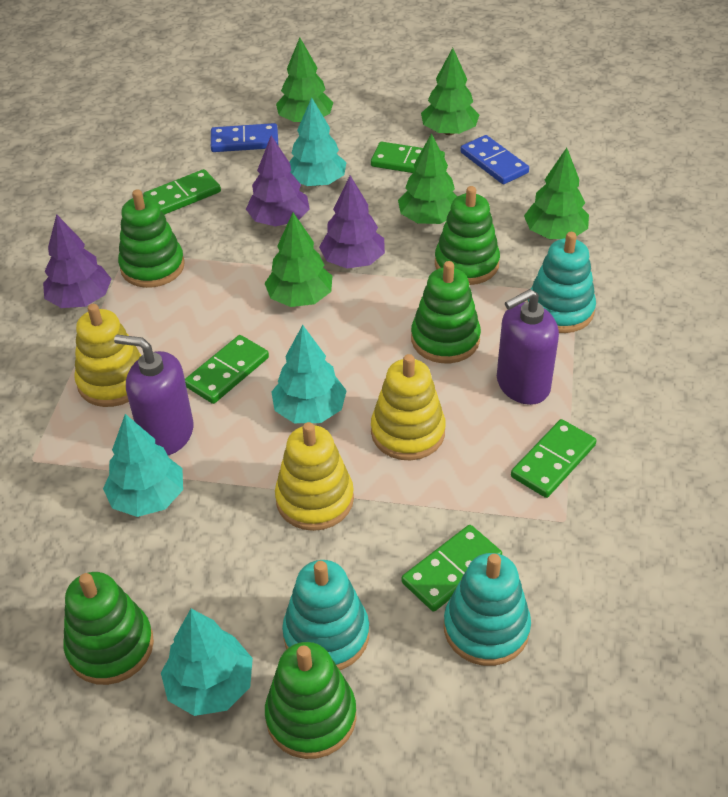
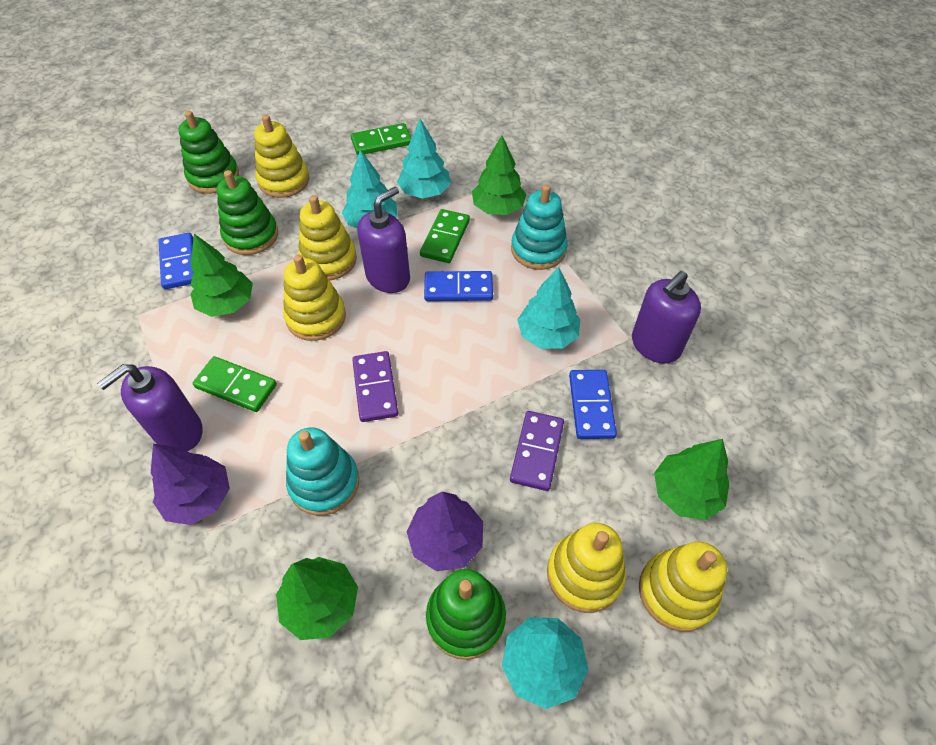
blue domino: 2 -> 3
green domino: 5 -> 3
green stacking toy: 5 -> 3
green tree: 5 -> 4
purple domino: 0 -> 2
purple soap dispenser: 2 -> 3
purple tree: 3 -> 2
turquoise stacking toy: 3 -> 2
yellow stacking toy: 3 -> 5

